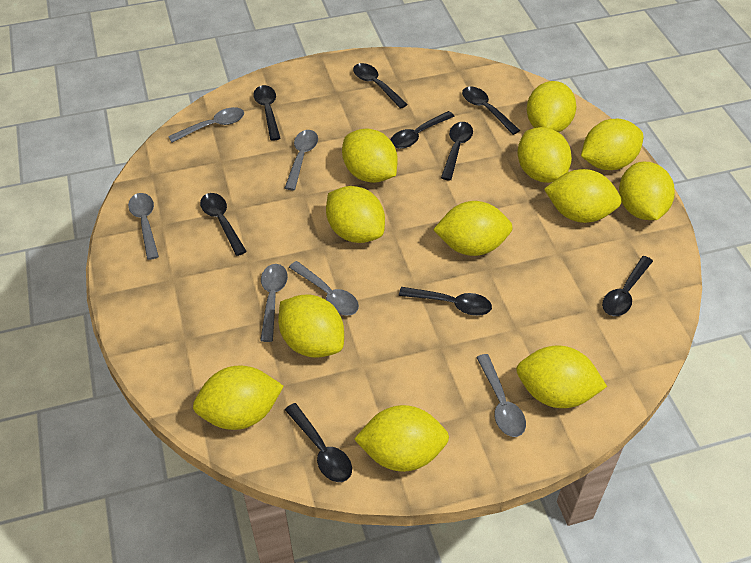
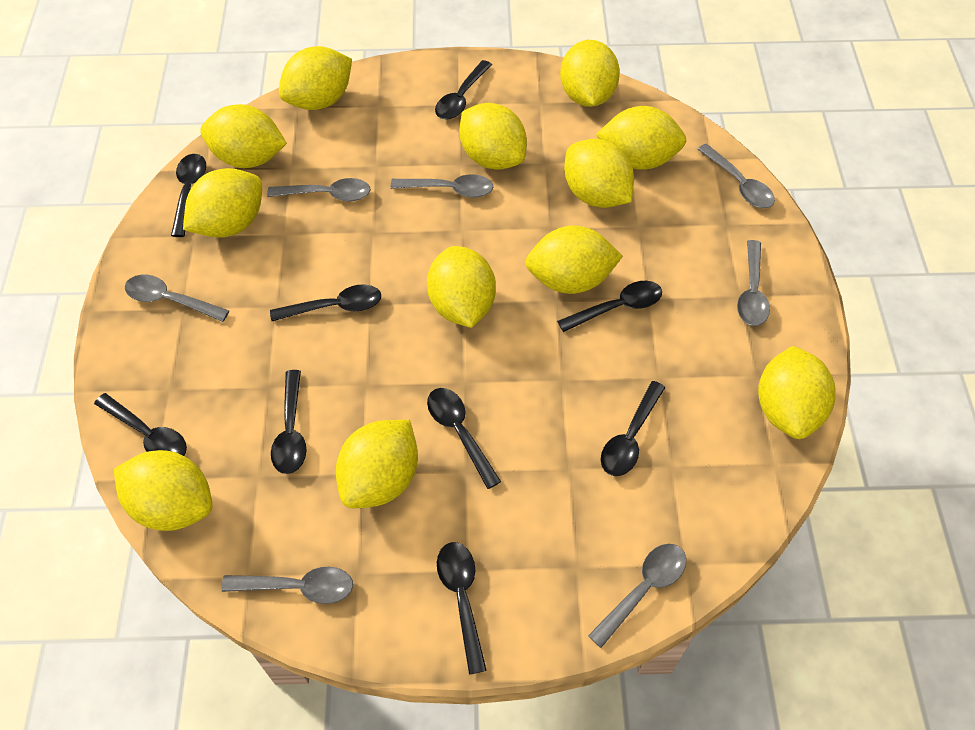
grey spoon: 6 -> 7

